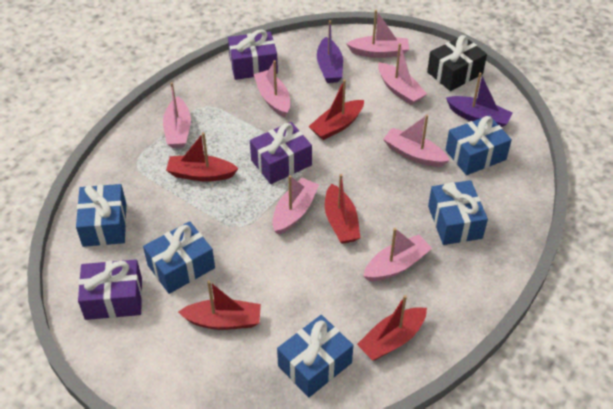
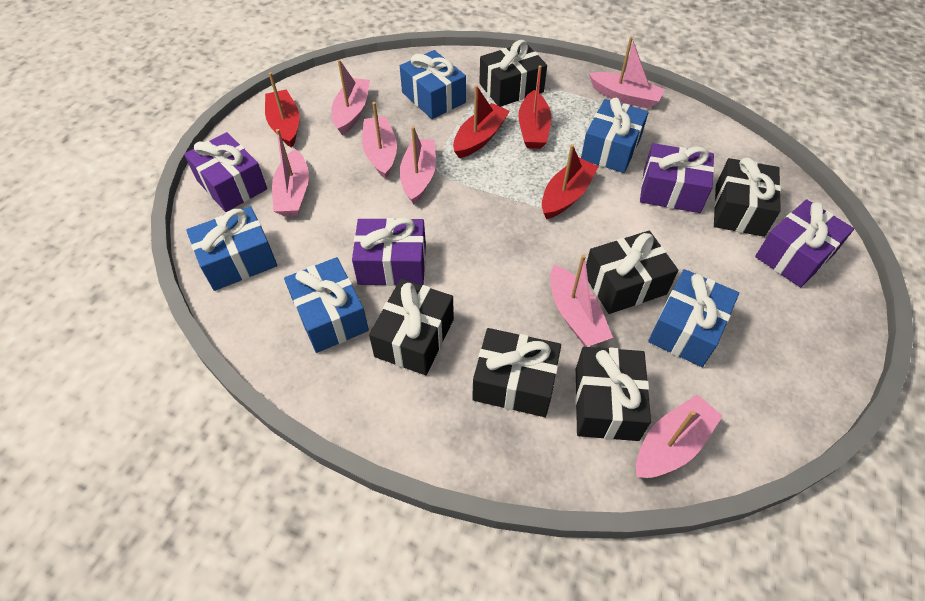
black gift: 1 -> 6
purple boat: 2 -> 0
purple gift: 3 -> 4
red boat: 5 -> 4

